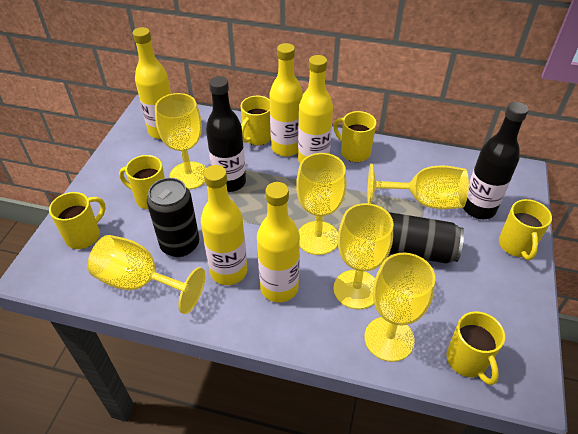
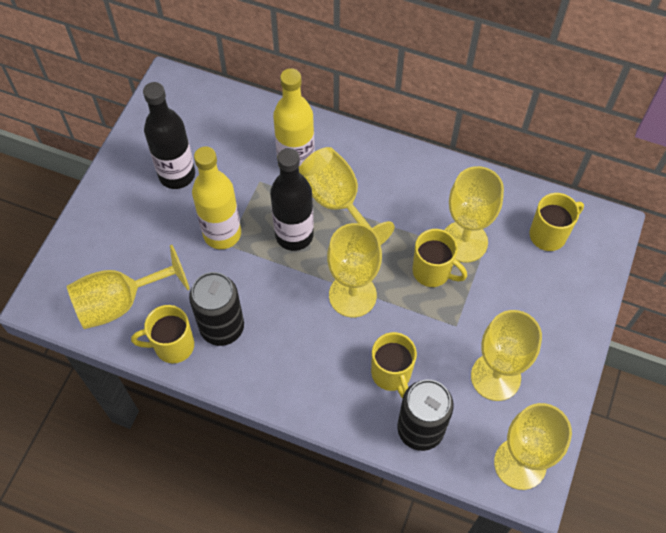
yellow bottle: 5 -> 2
yellow mug: 6 -> 4

